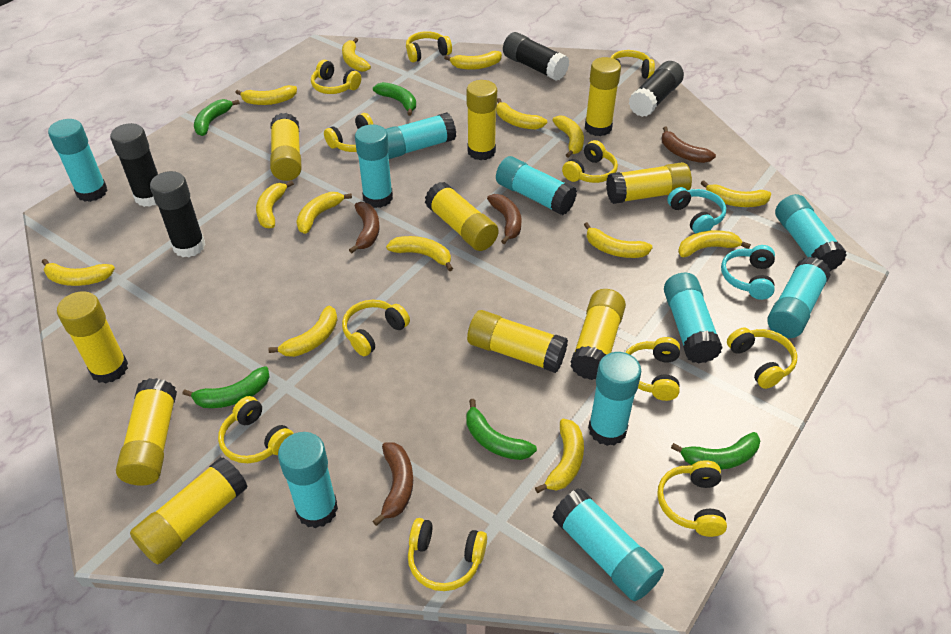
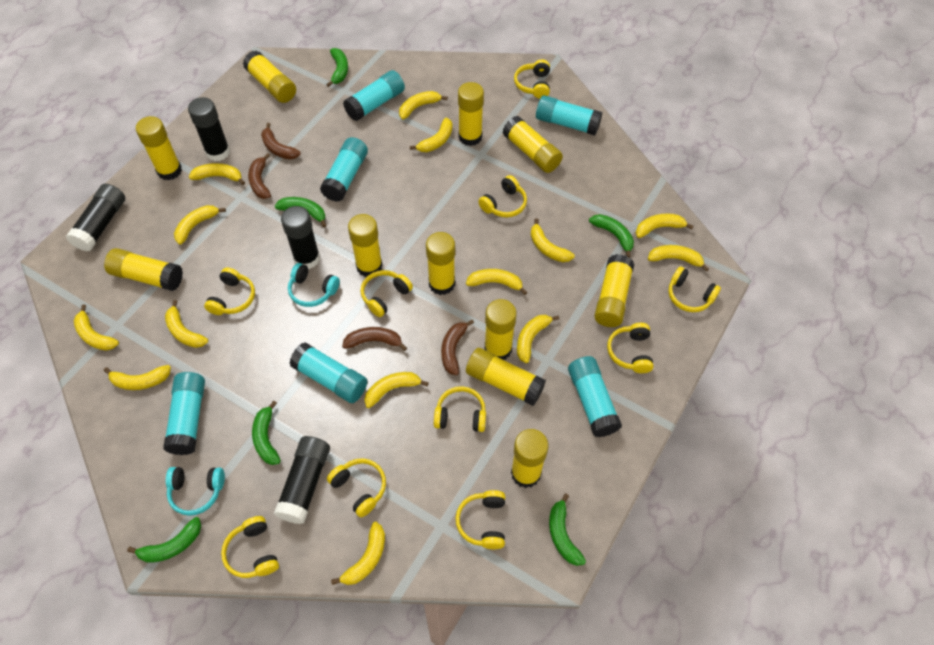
green banana: 5 -> 6
turquoise glue stick: 10 -> 6
yellow glue stick: 10 -> 11
yellow headphones: 11 -> 10

